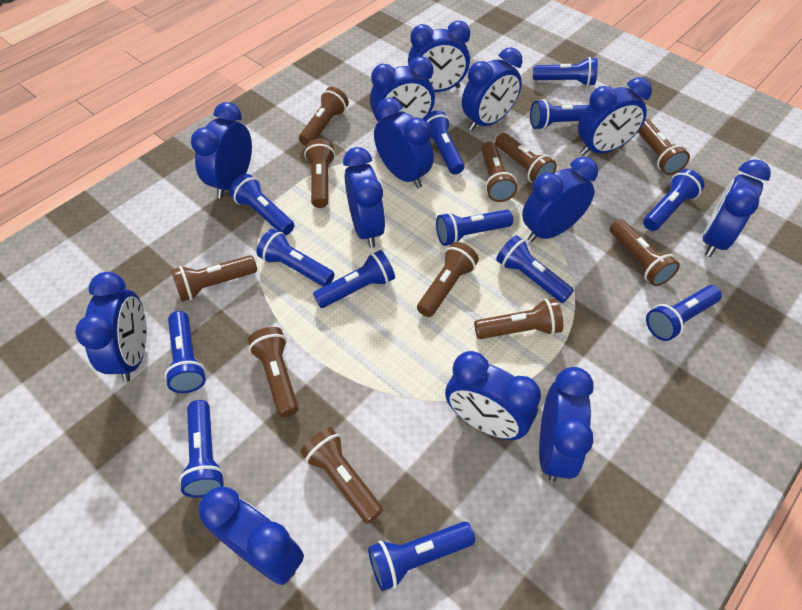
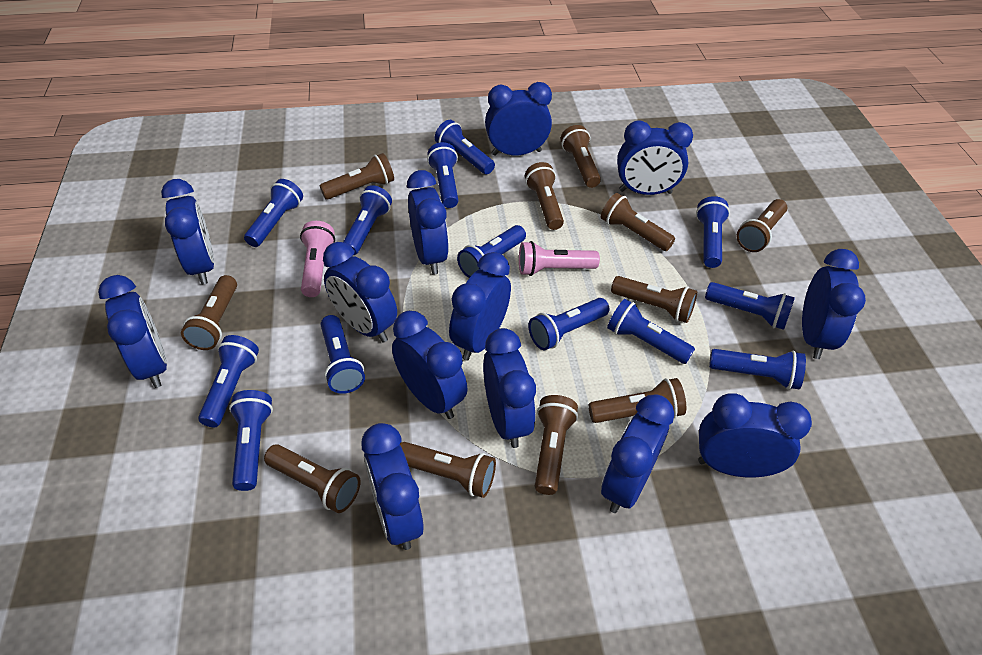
pink flashlight: 0 -> 2

